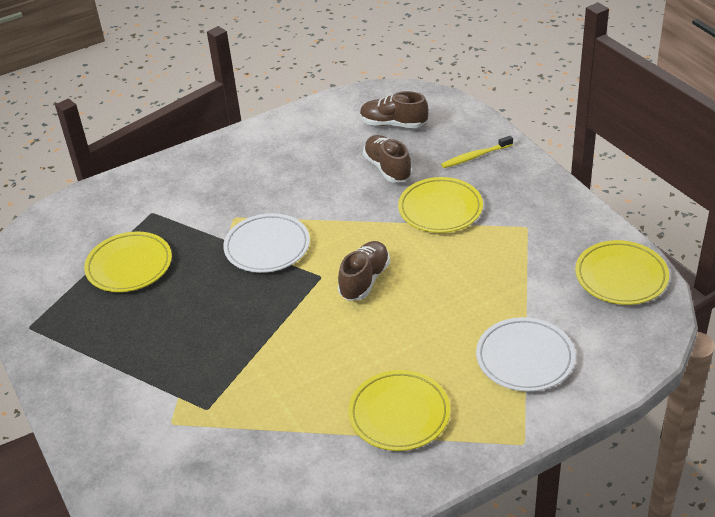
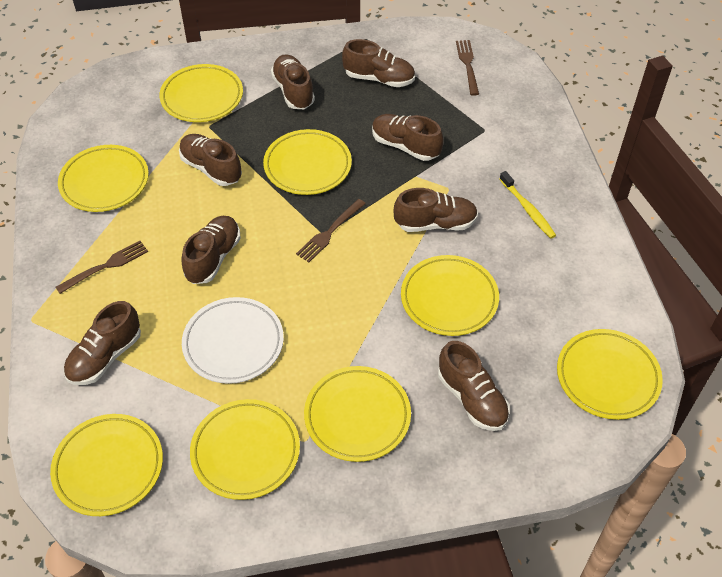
brown fork: 0 -> 3
brown shoe: 3 -> 8
white plate: 2 -> 1
yellow plate: 4 -> 8

